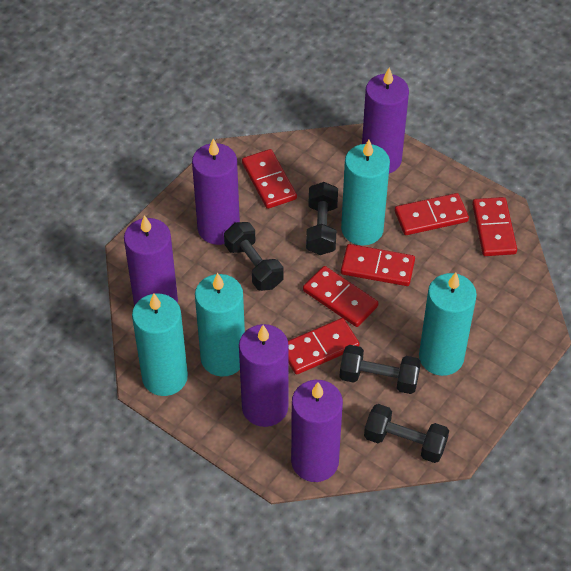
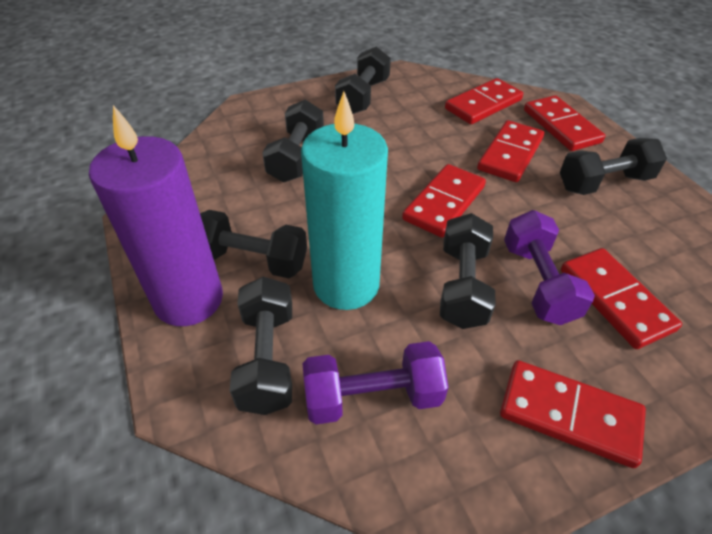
black dumbbell: 4 -> 6
purple candle: 5 -> 1
purple dumbbell: 0 -> 2
turquoise candle: 4 -> 1

